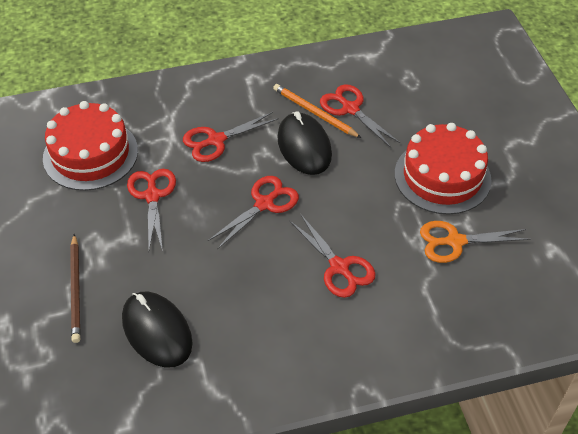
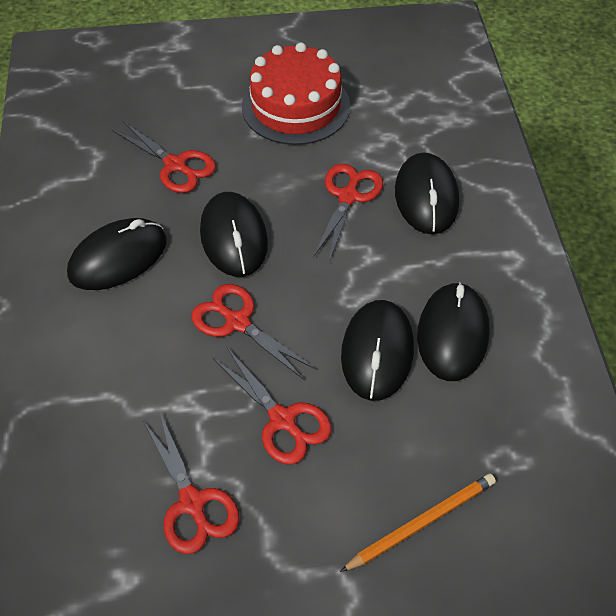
black mouse: 2 -> 5
brown pencil: 1 -> 0
orange scissors: 1 -> 0
red cake: 2 -> 1

